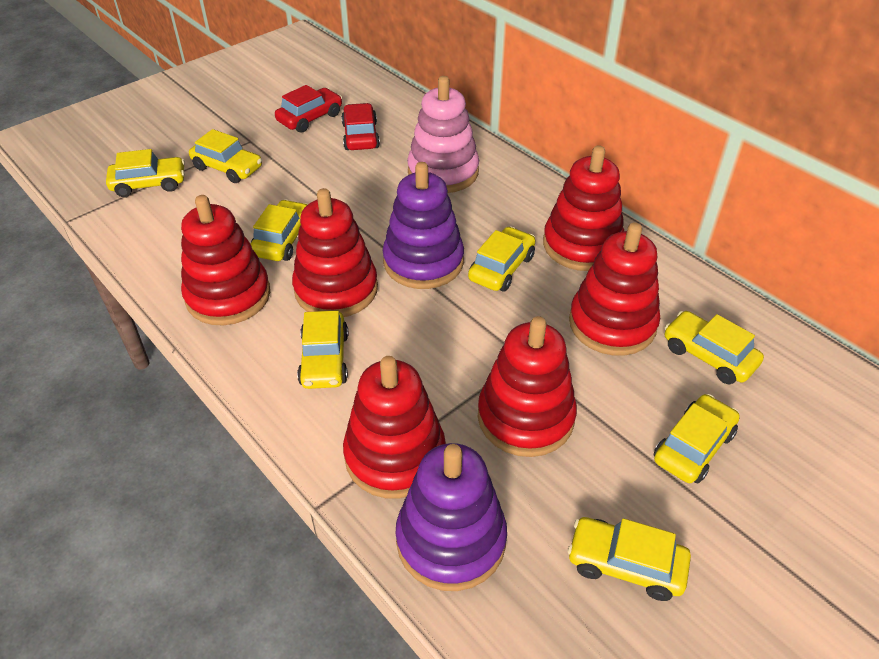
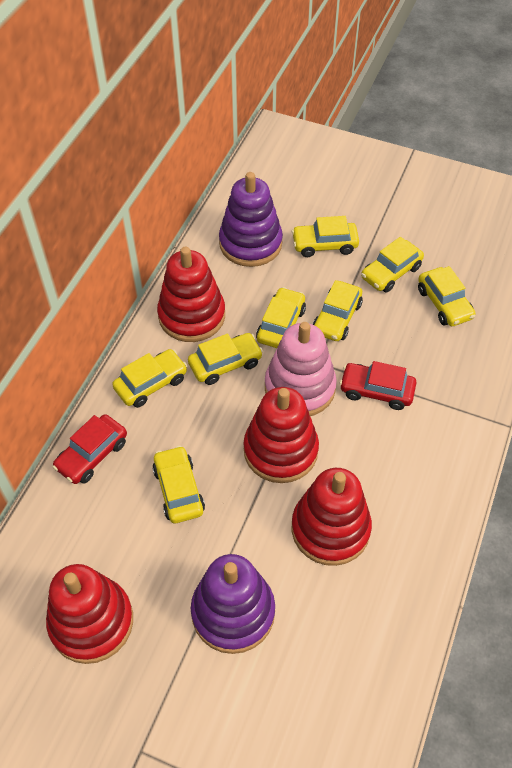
red stacking toy: 6 -> 4

